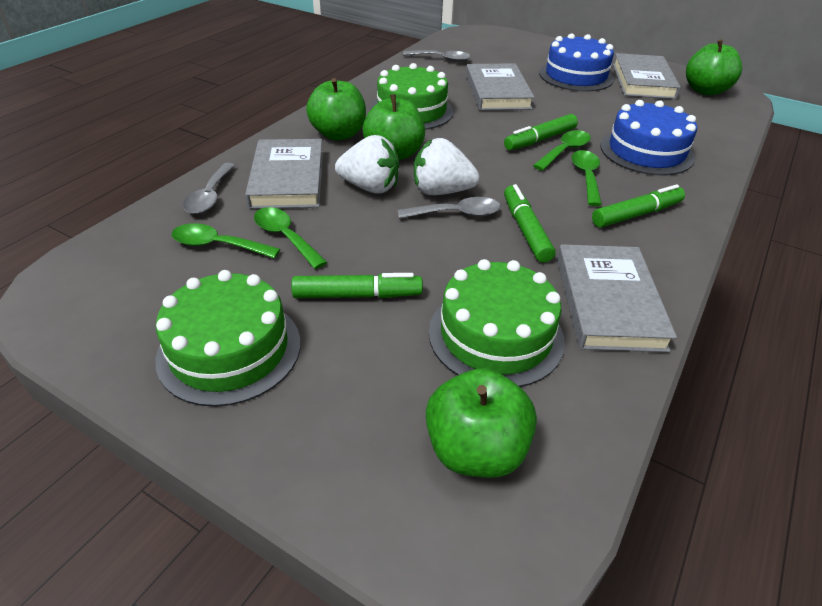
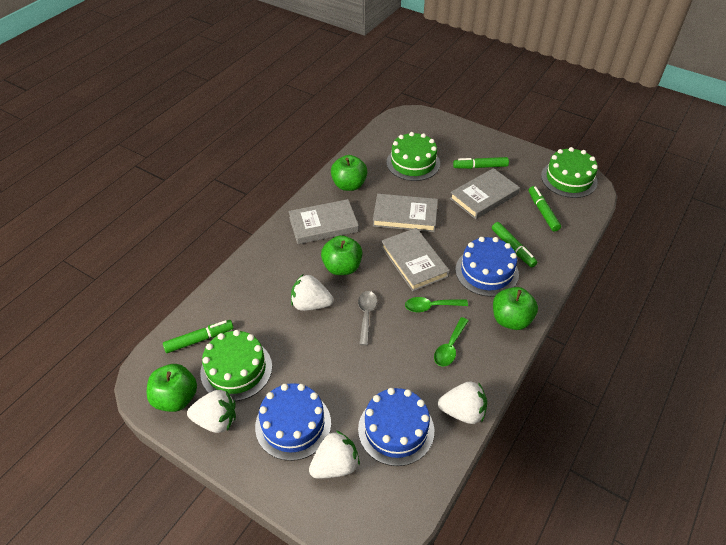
blue cake: 2 -> 3
green spoon: 4 -> 2
grey spoon: 3 -> 1
white strawberry: 2 -> 4

